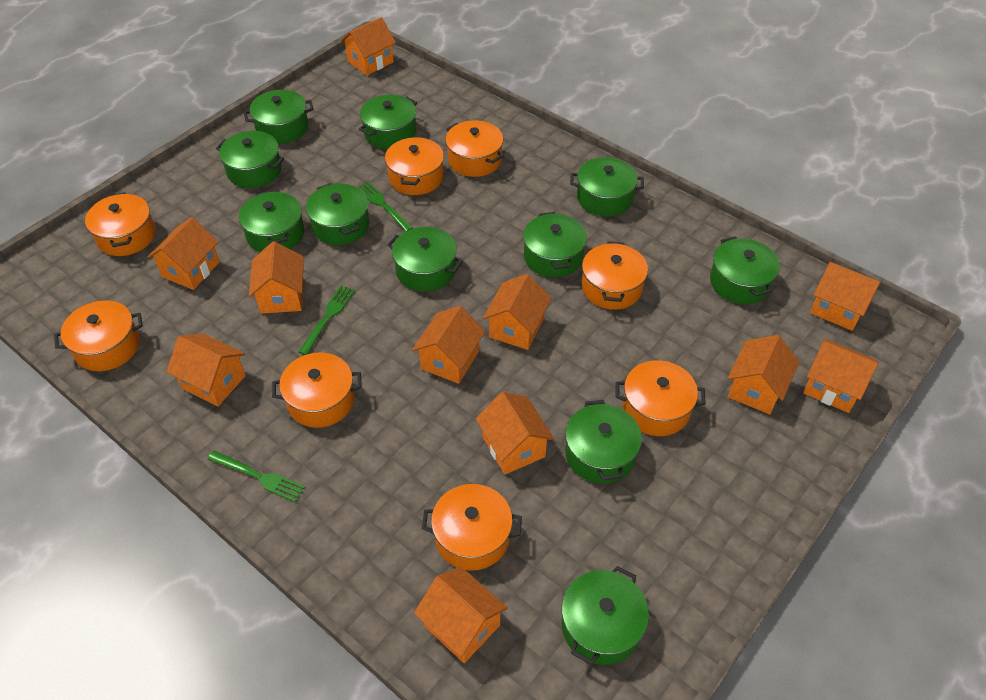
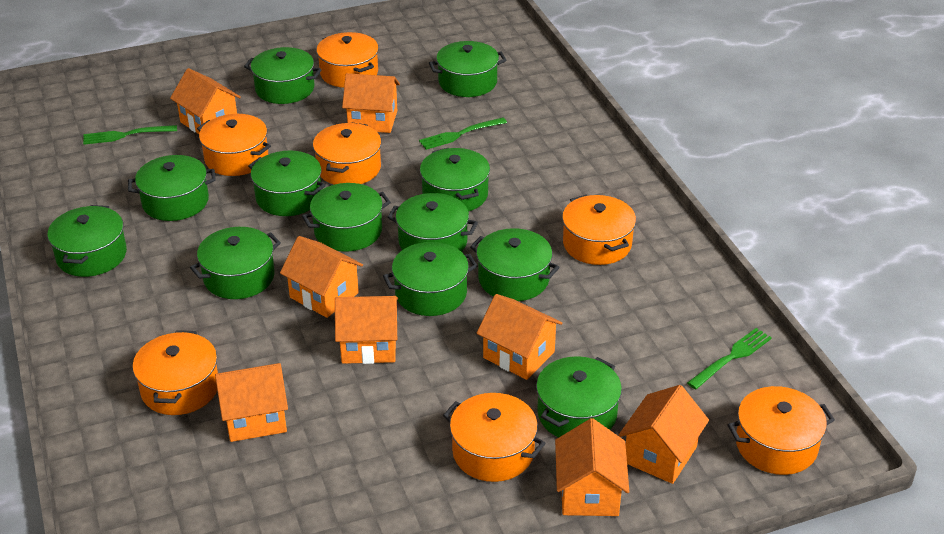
green pot: 11 -> 12
orange house: 11 -> 8
orange pot: 8 -> 7

